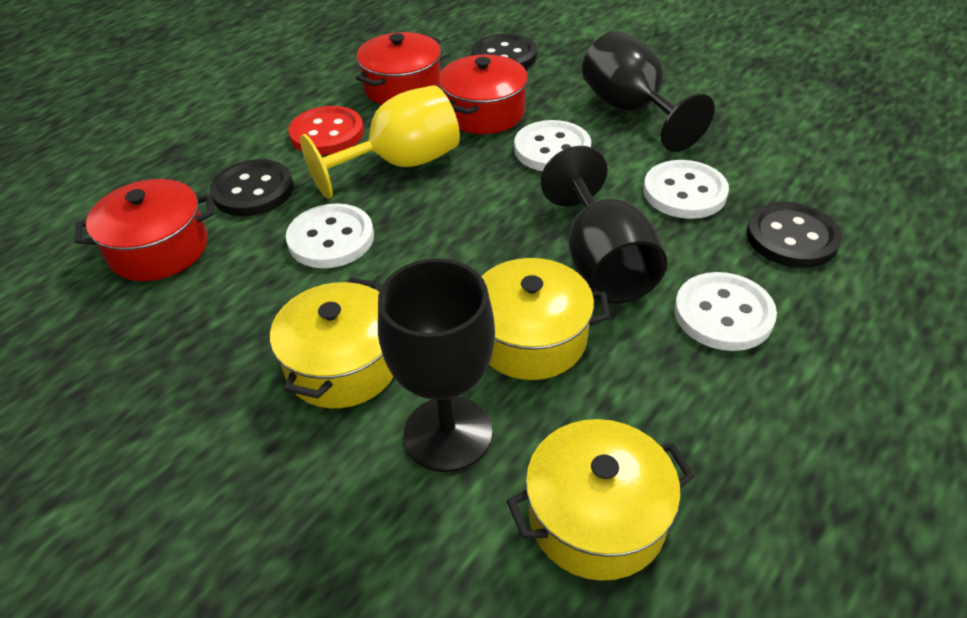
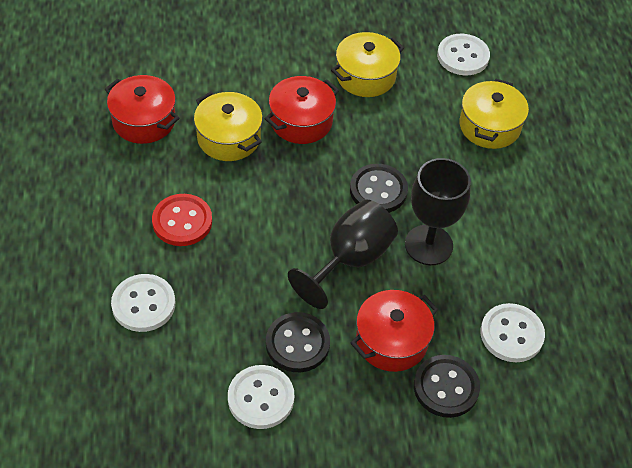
black goblet: 3 -> 2
yellow goblet: 1 -> 0

